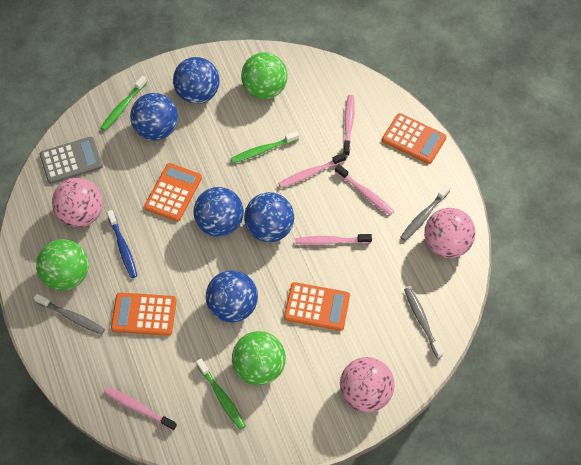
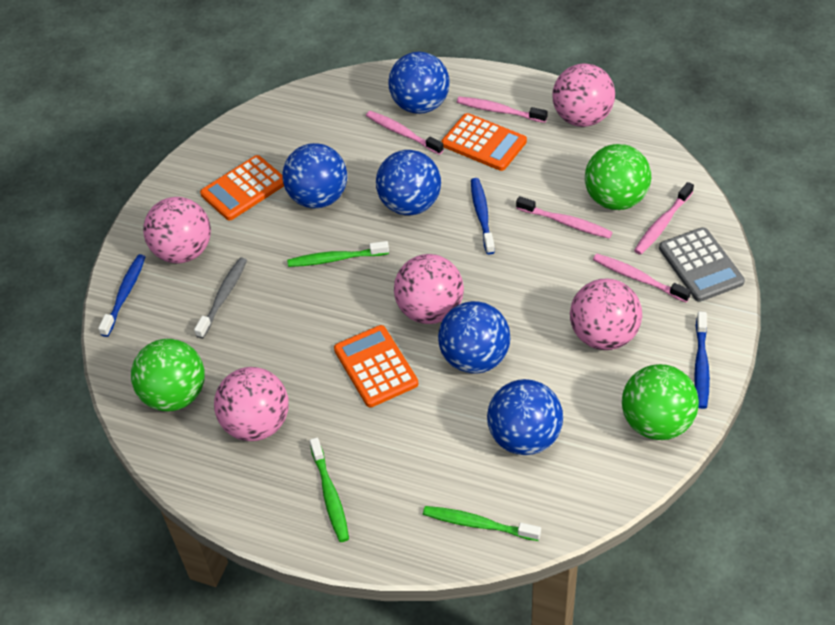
blue toothbrush: 1 -> 3
grey toothbrush: 3 -> 1
orange calculator: 4 -> 3
pink ball: 3 -> 5

